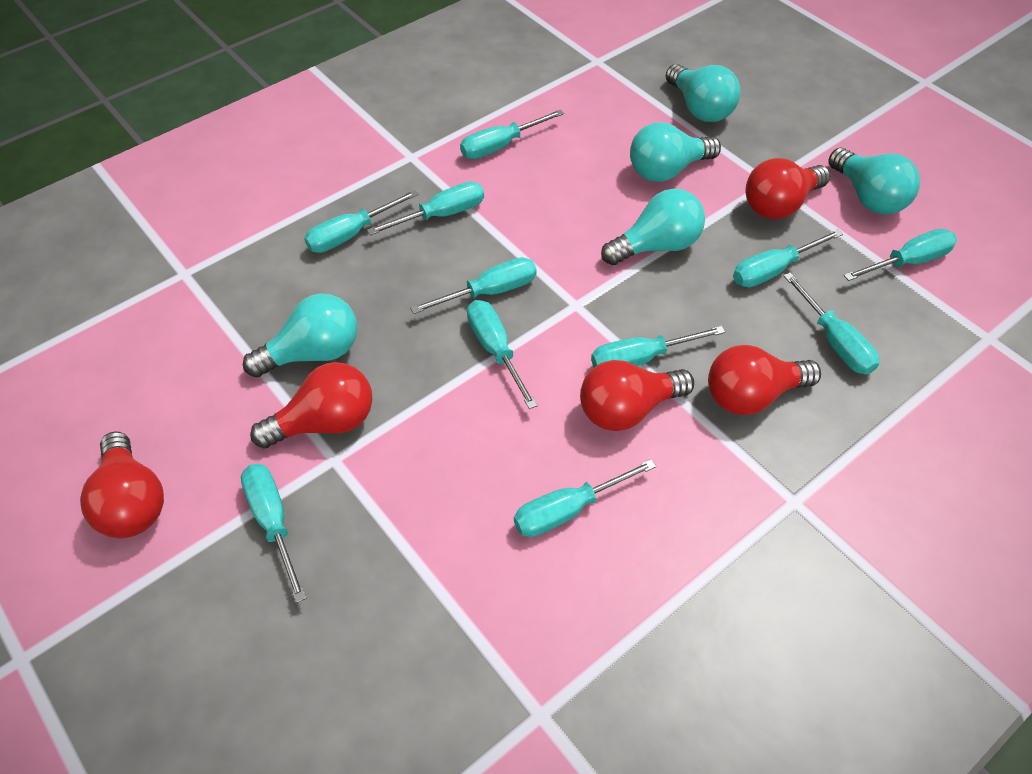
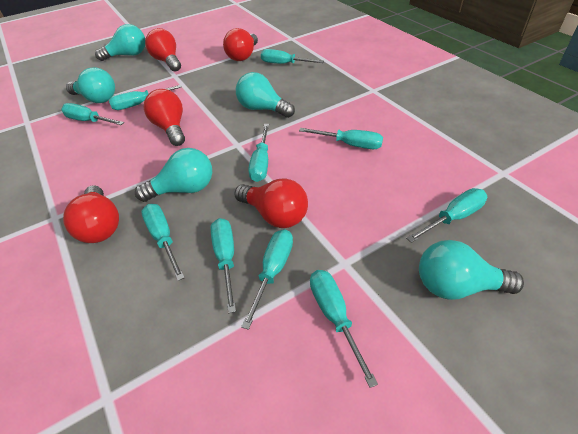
turquoise screwdriver: 11 -> 10

